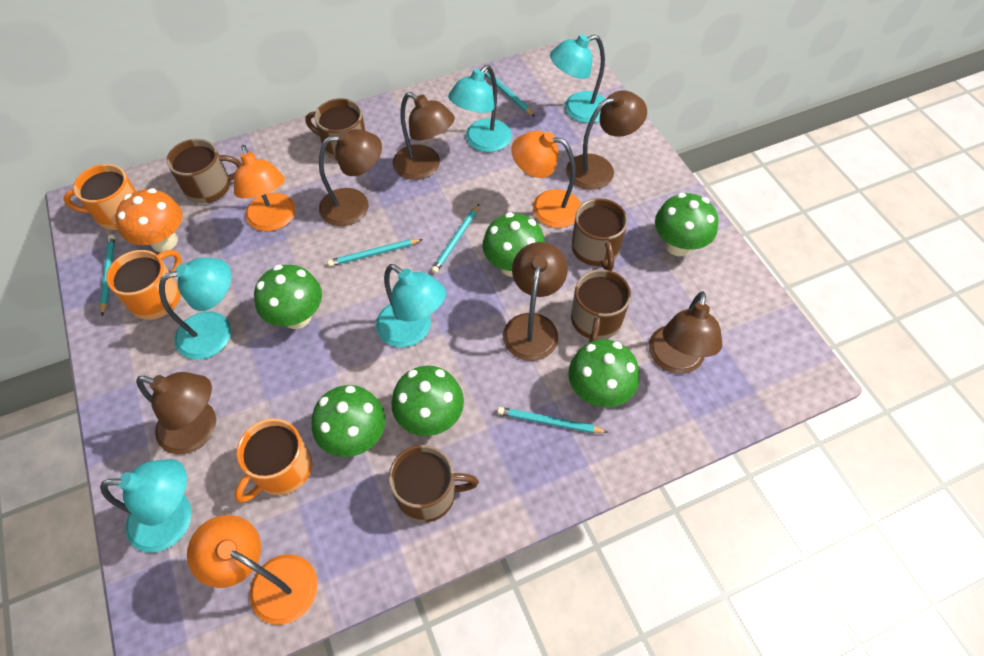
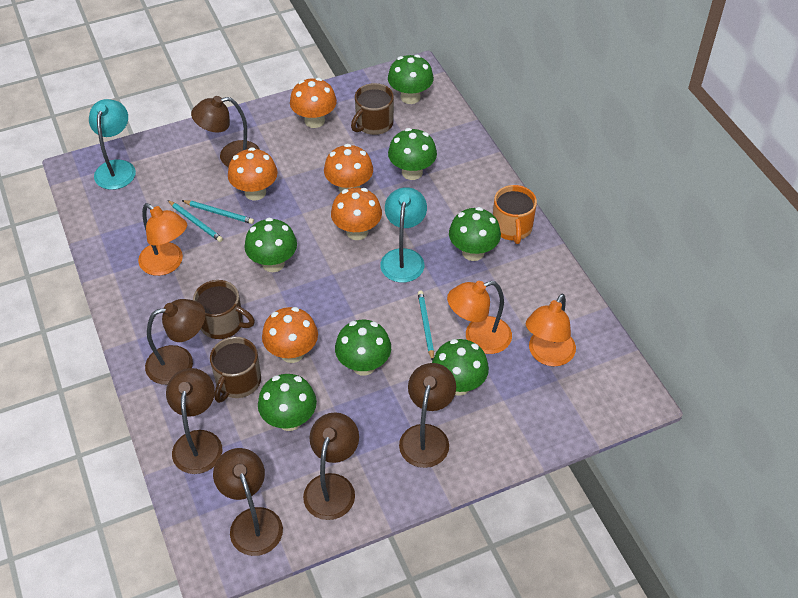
brown mug: 5 -> 3
green mushroom: 6 -> 7
orange mug: 3 -> 1
orange mushroom: 1 -> 5
turquoise lamp: 5 -> 2
turquoise pencil: 5 -> 3

